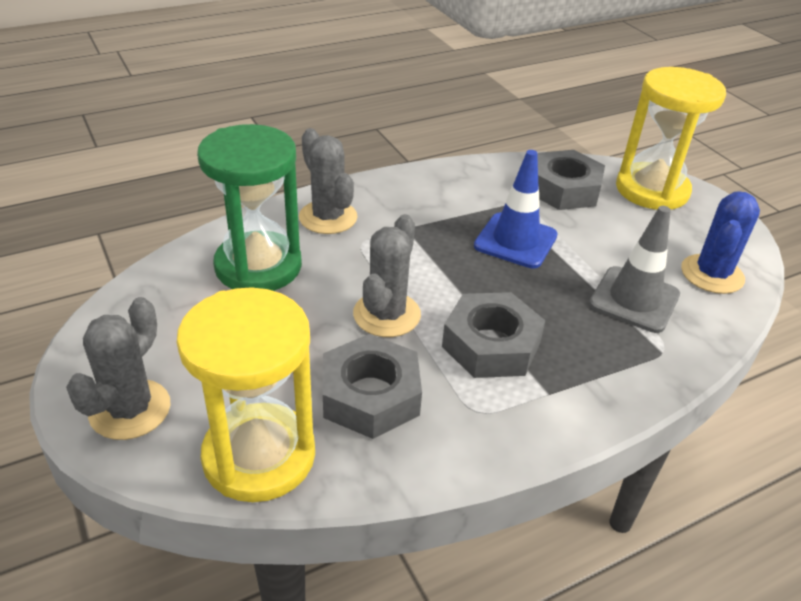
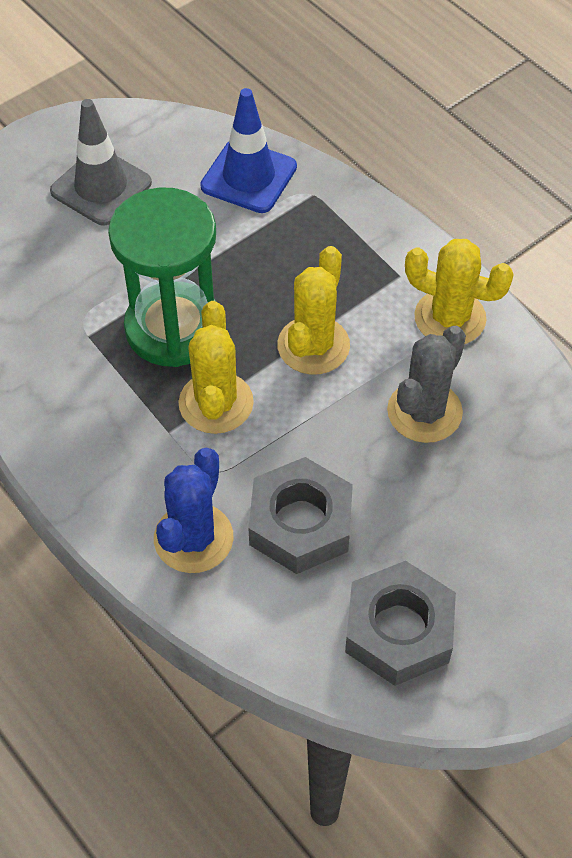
grey cactus: 3 -> 1
grey nut: 3 -> 2
yellow cactus: 0 -> 3
yellow hourglass: 2 -> 0

